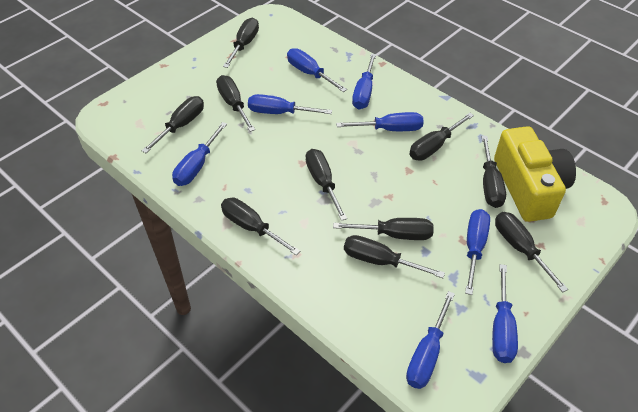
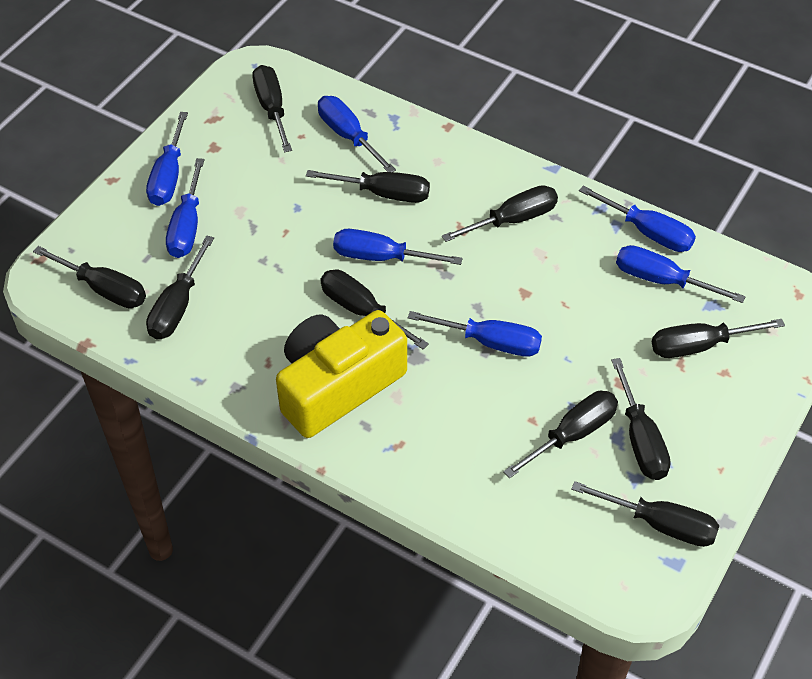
blue screwdriver: 8 -> 7

